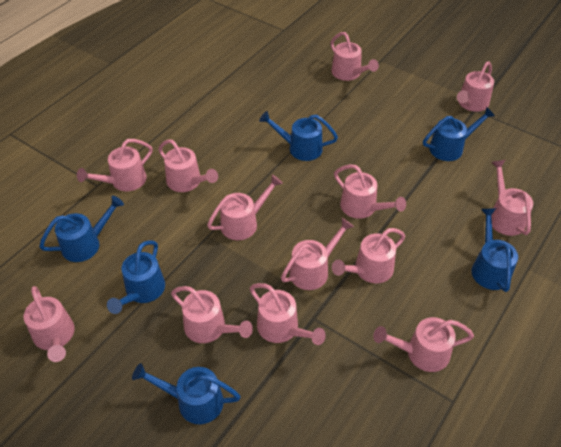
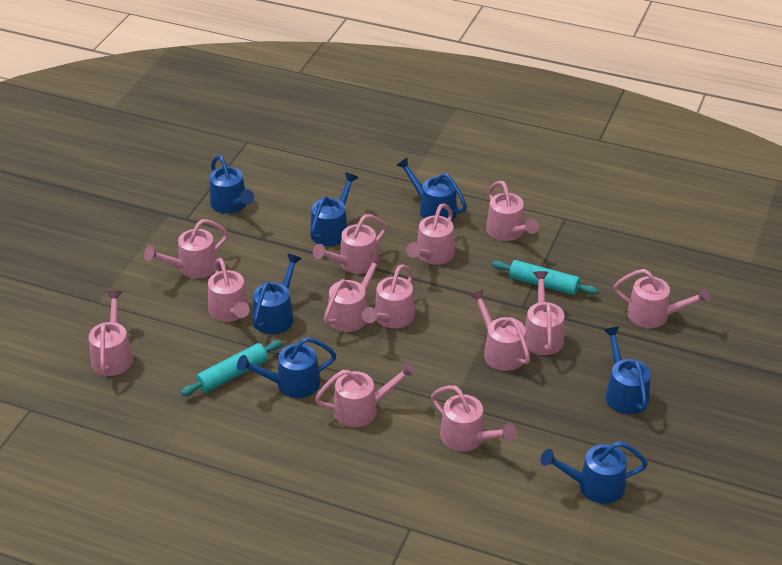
blue watering can: 6 -> 7
turquoise rolling pin: 0 -> 2

